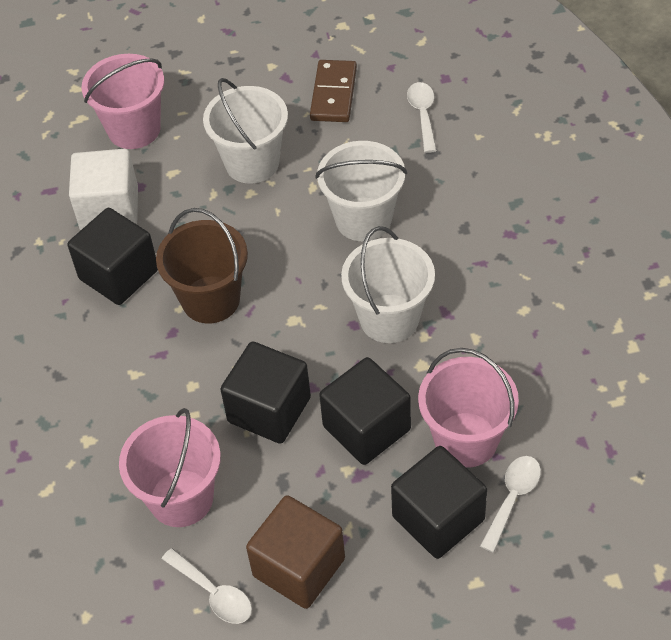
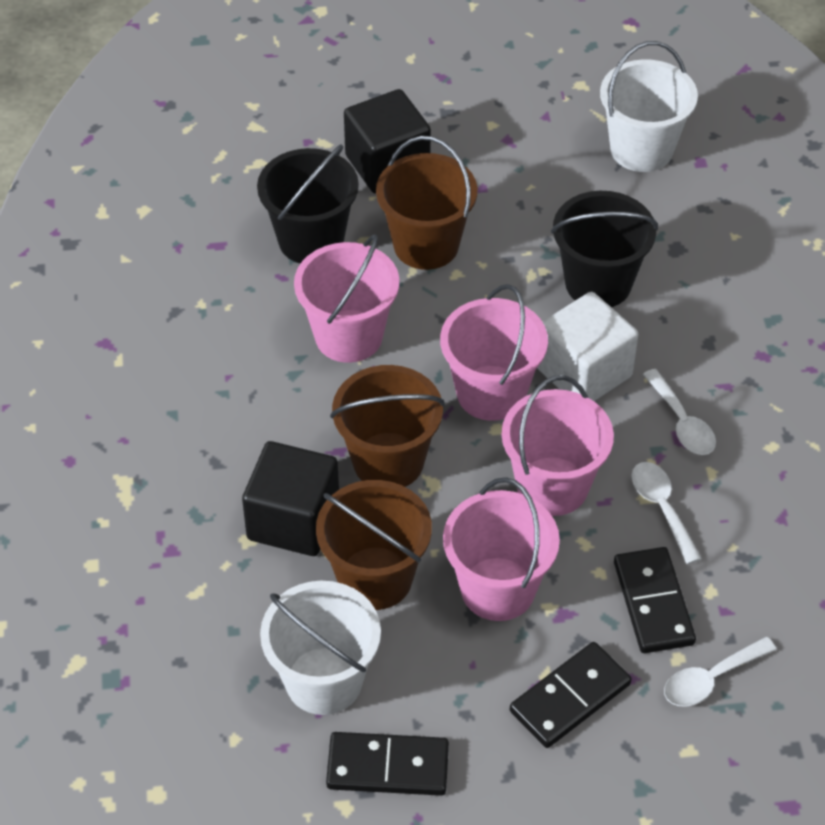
black bucket: 0 -> 2
black cube: 4 -> 2
black domino: 0 -> 3
brown bucket: 1 -> 3
brown cube: 1 -> 0
brown domino: 1 -> 0
pink bucket: 3 -> 4
white bucket: 3 -> 2

